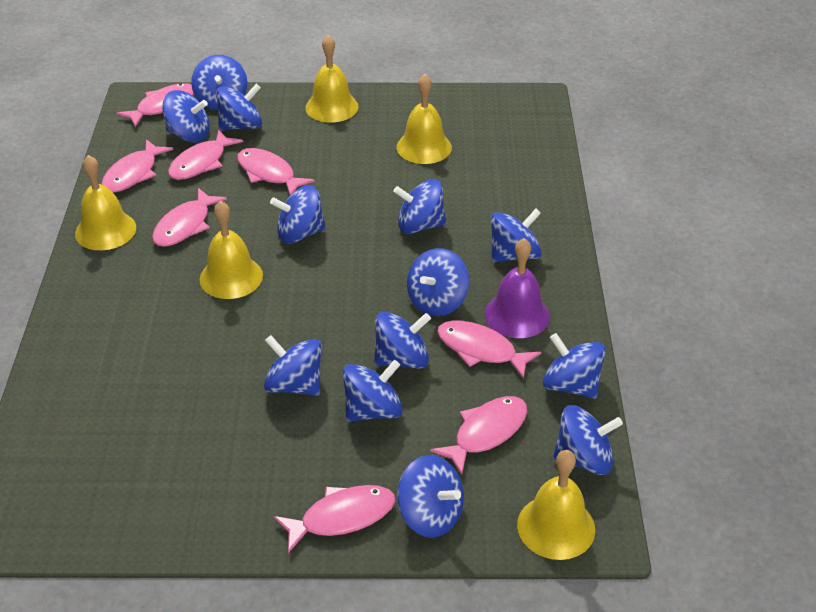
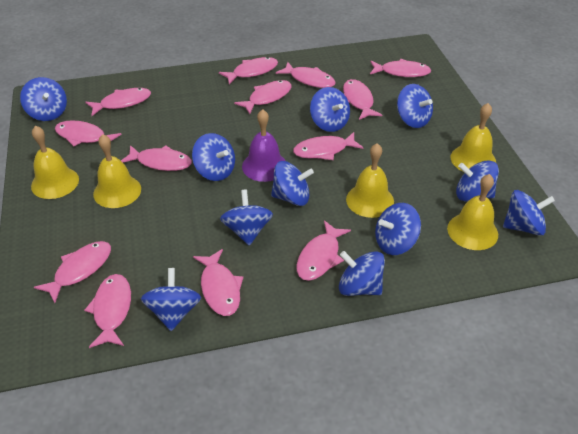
blue spinning top: 13 -> 11
pink fish: 8 -> 13

